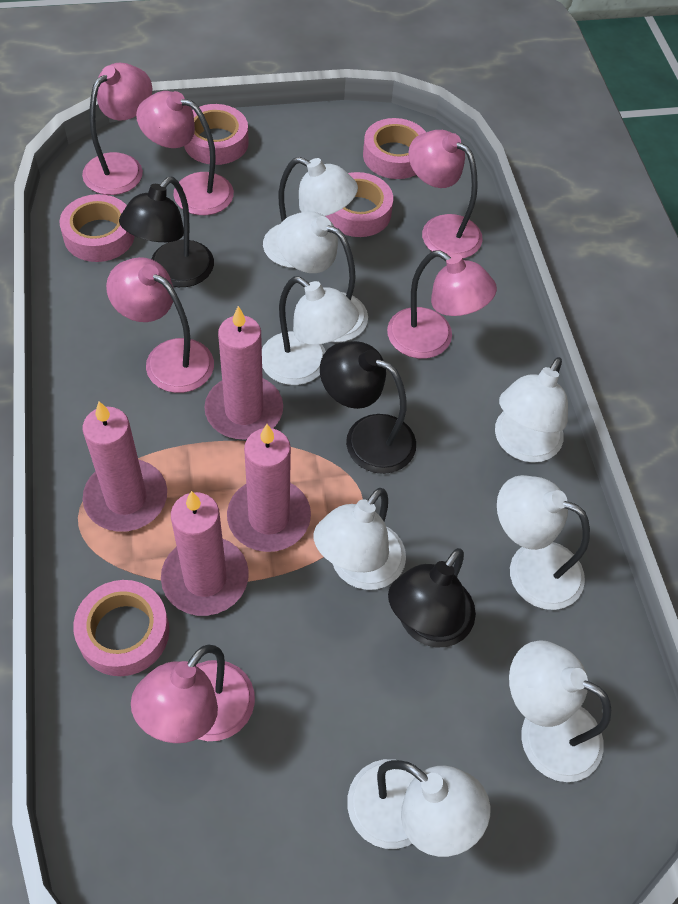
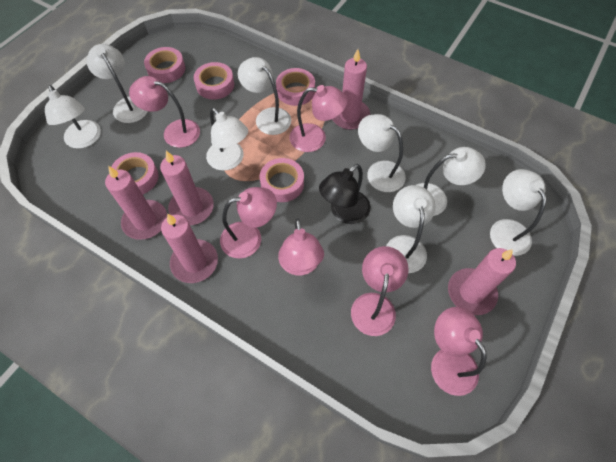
black lamp: 3 -> 1
pink candle: 4 -> 5

